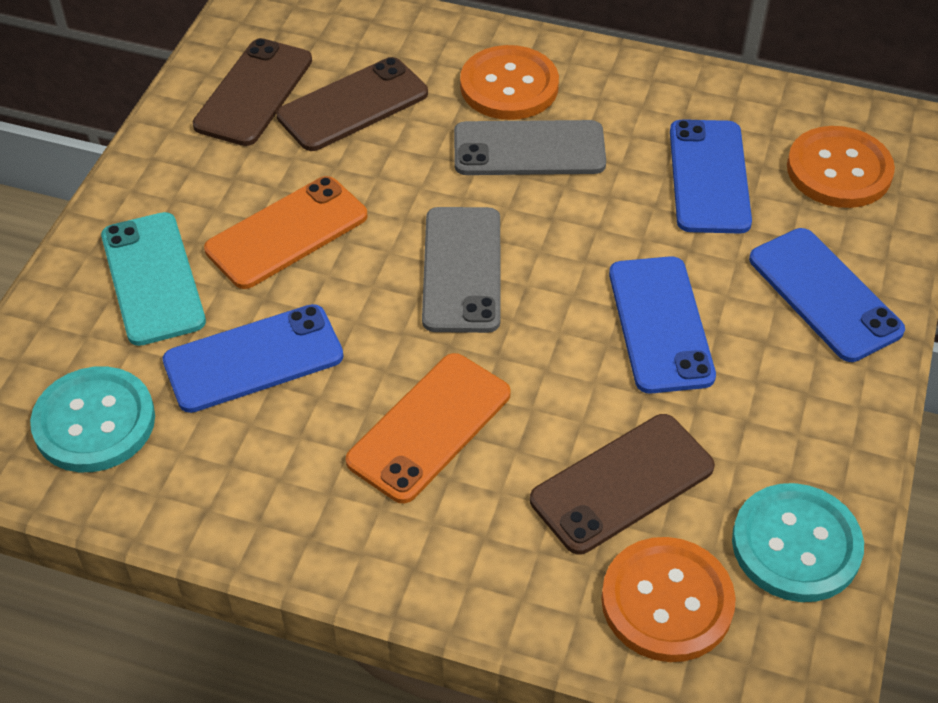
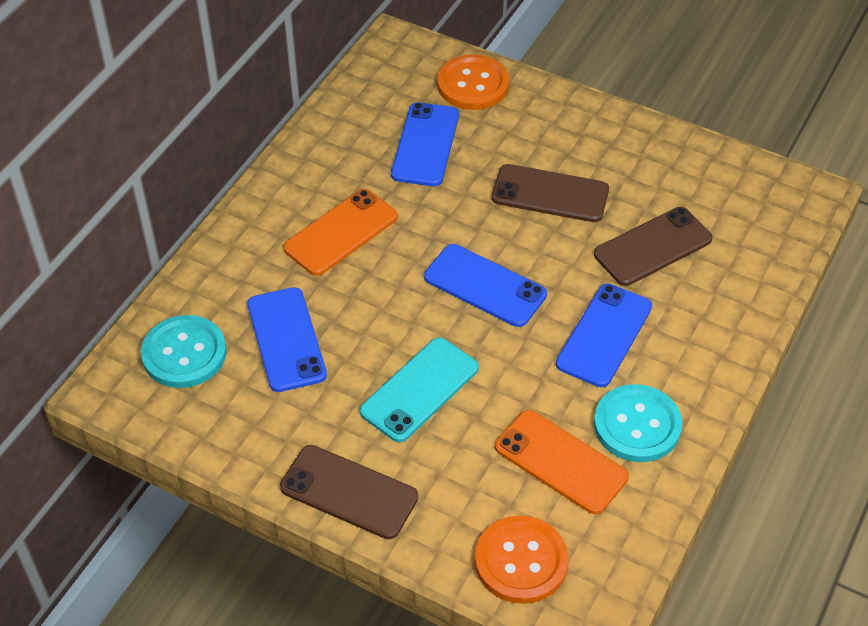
grey phone: 2 -> 0
orange button: 3 -> 2

